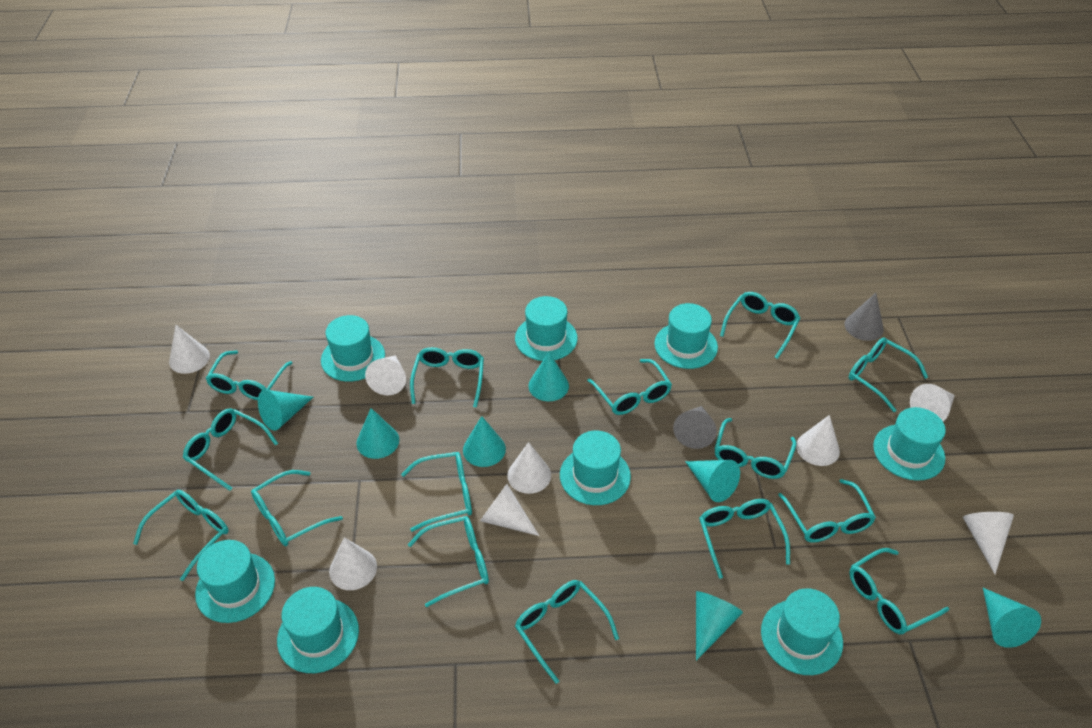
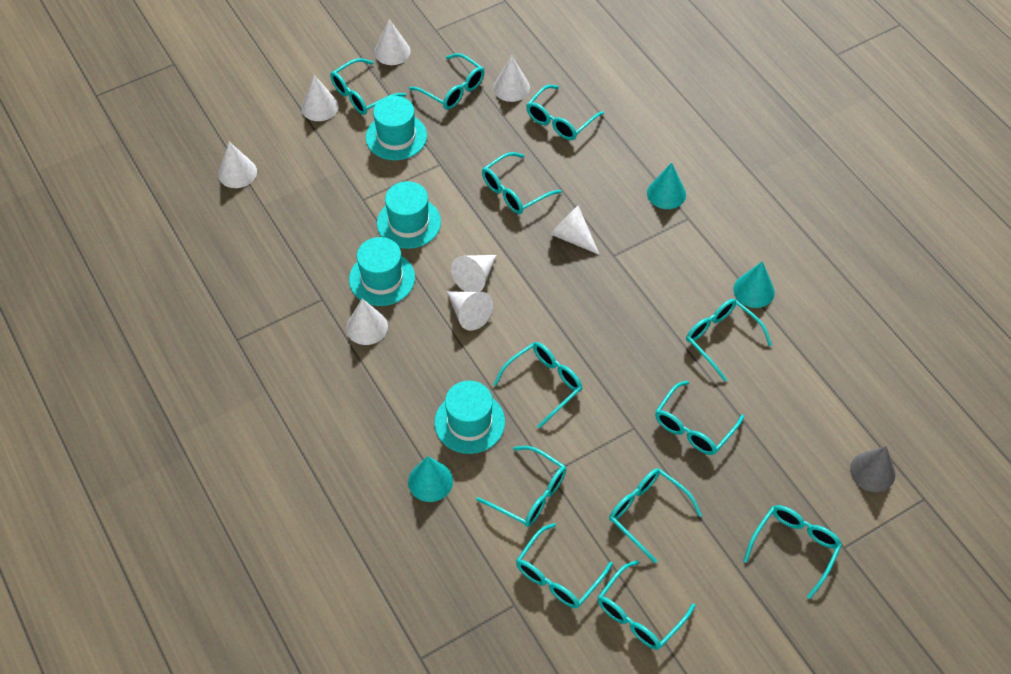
grey cone: 2 -> 1
turquoise cone: 7 -> 3
turquoise glasses: 15 -> 12
turquoise hat: 8 -> 4

